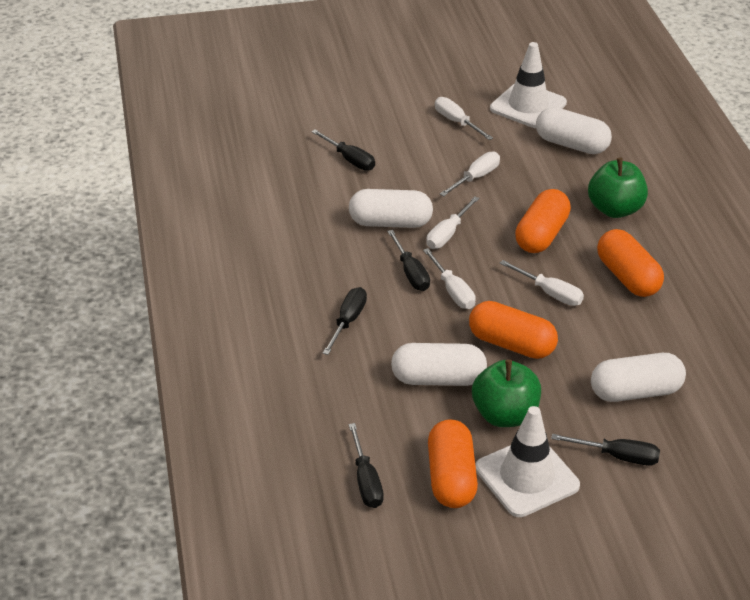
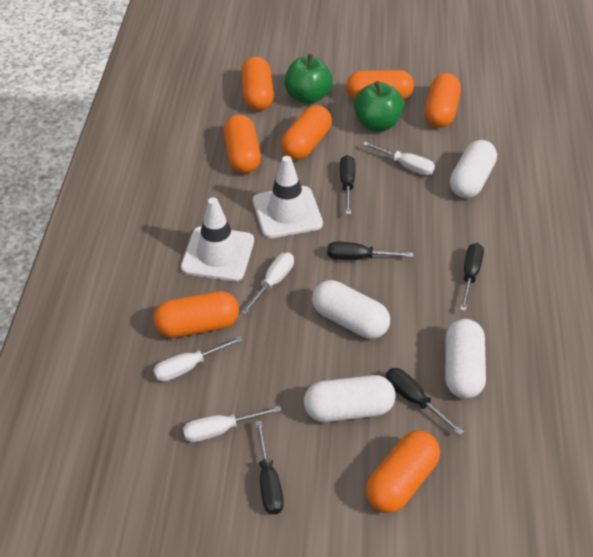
orange capsule: 4 -> 7
white screwdriver: 5 -> 4

